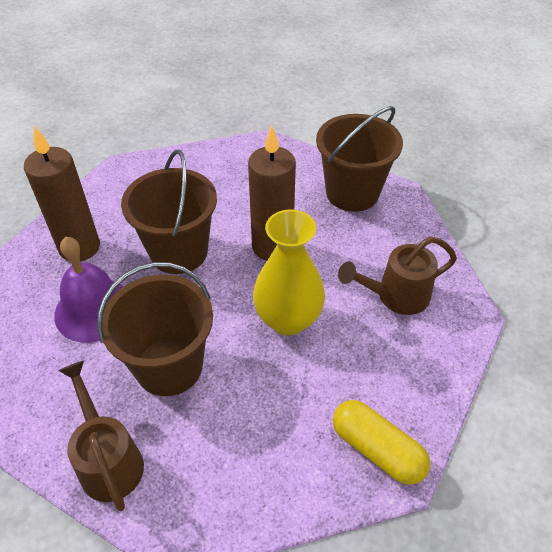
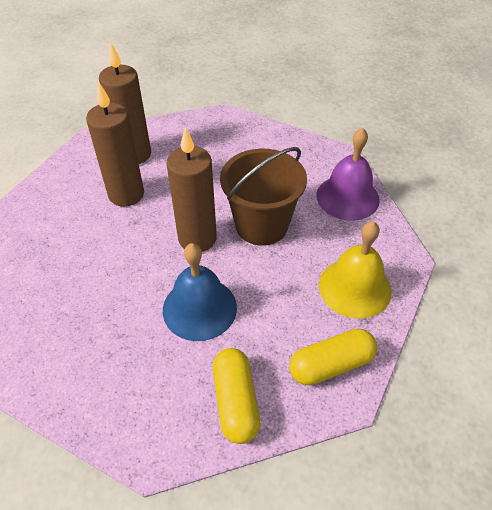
blue bell: 0 -> 1
brown bucket: 3 -> 1
brown candle: 2 -> 3
brown watering can: 2 -> 0
yellow bell: 0 -> 1
yellow capsule: 1 -> 2
yellow vase: 1 -> 0

